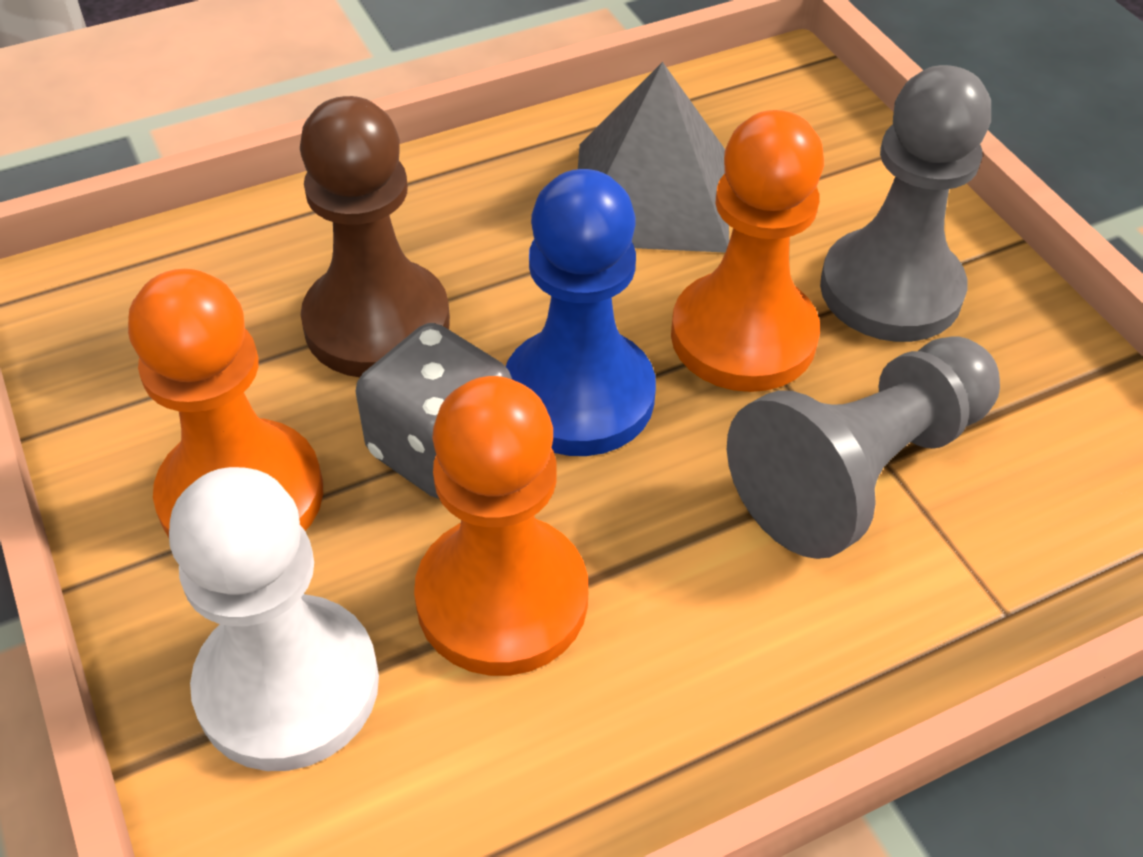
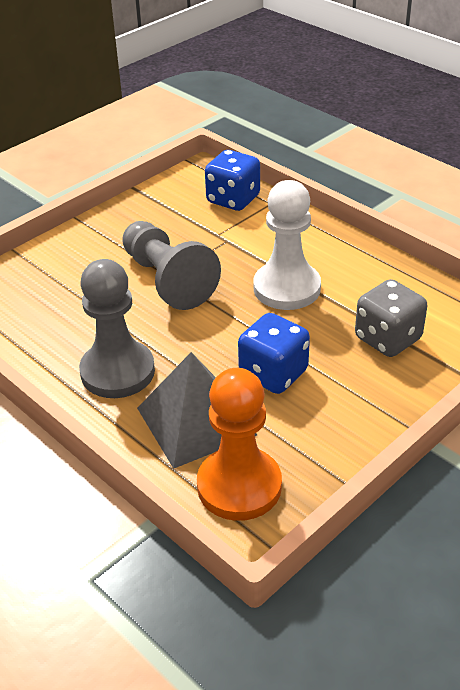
blue dice: 0 -> 2
blue pawn: 1 -> 0
brown pawn: 1 -> 0
orange pawn: 3 -> 1

